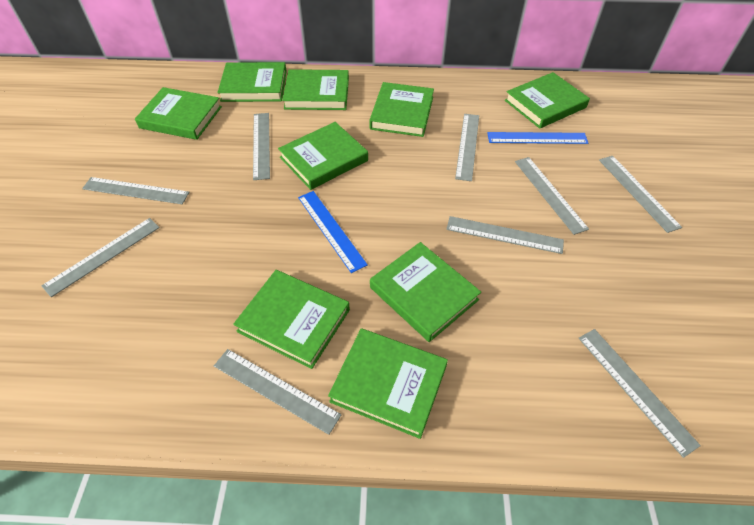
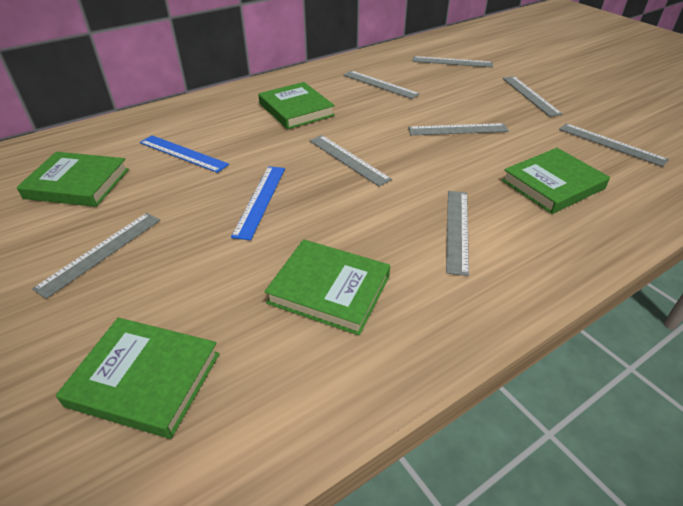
green book: 9 -> 5
grey ruler: 9 -> 8

